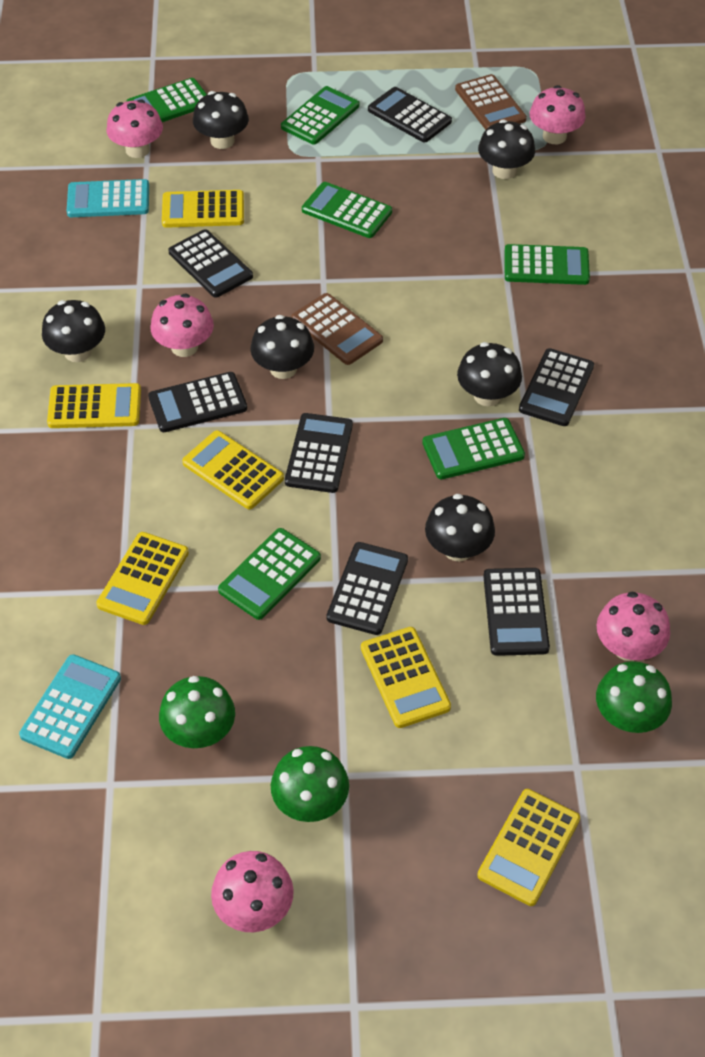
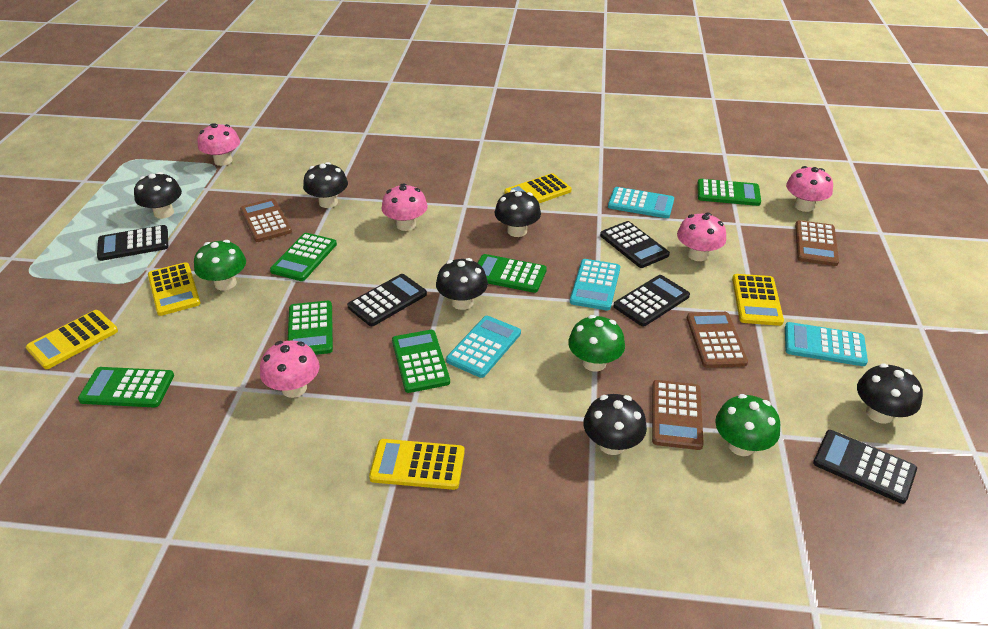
black calculator: 7 -> 5
brown calculator: 2 -> 4
turquoise calculator: 2 -> 4
yellow calculator: 6 -> 5

